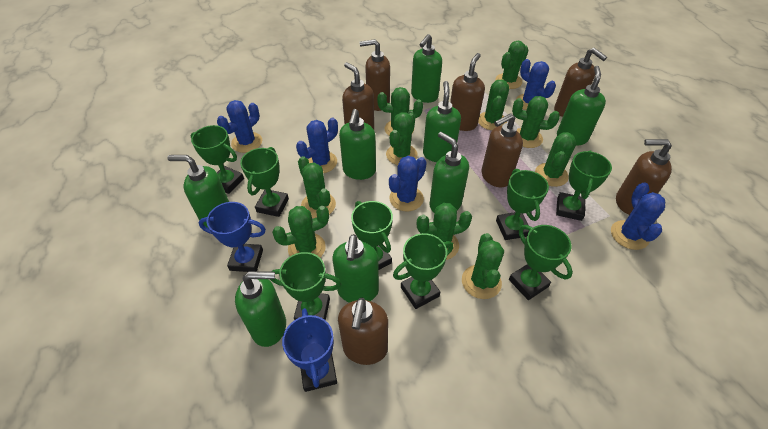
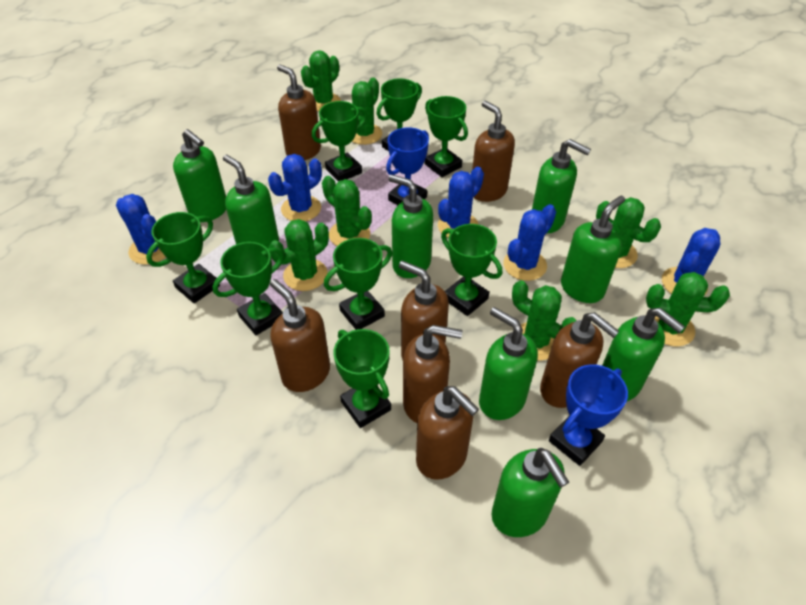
green cactus: 10 -> 7

